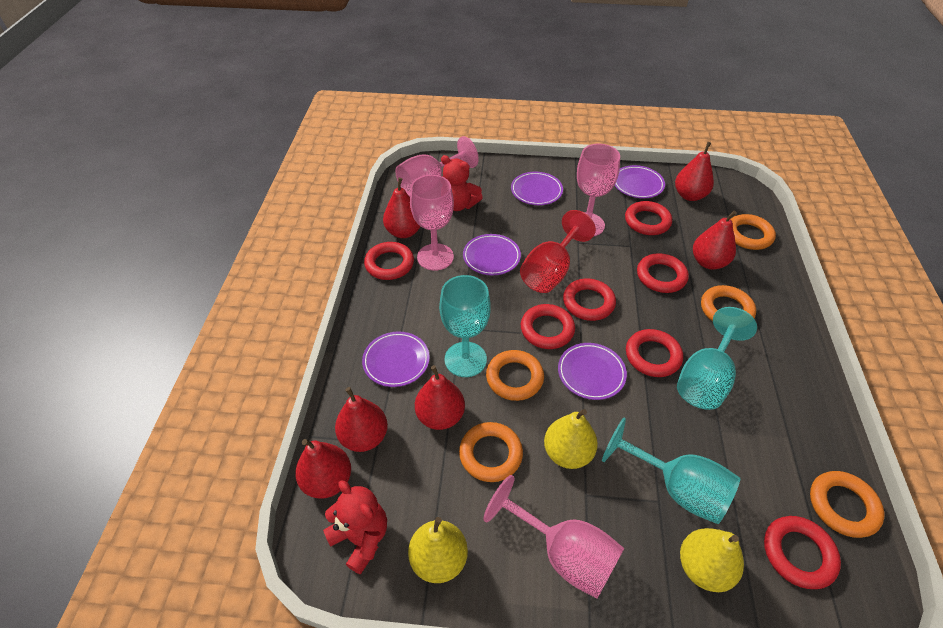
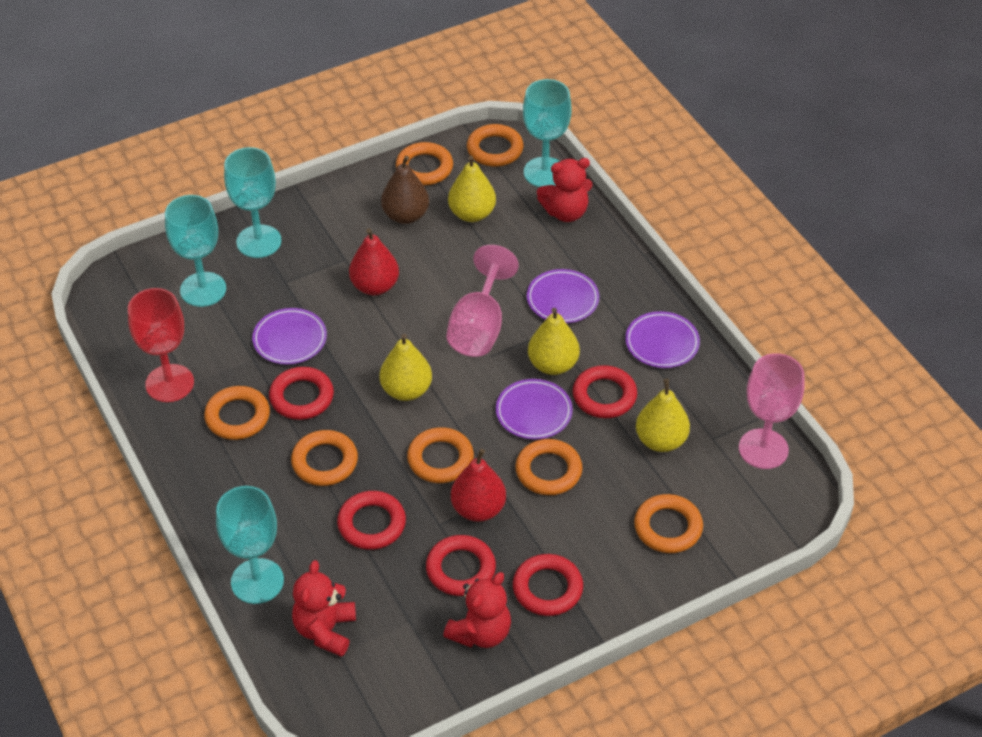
brown pear: 0 -> 1
orange ring: 5 -> 7
pink goblet: 4 -> 2
purple plate: 5 -> 4
red pear: 6 -> 2
red ring: 7 -> 5
red teddy bear: 2 -> 3
turquoise goblet: 3 -> 4
yellow pear: 3 -> 4

